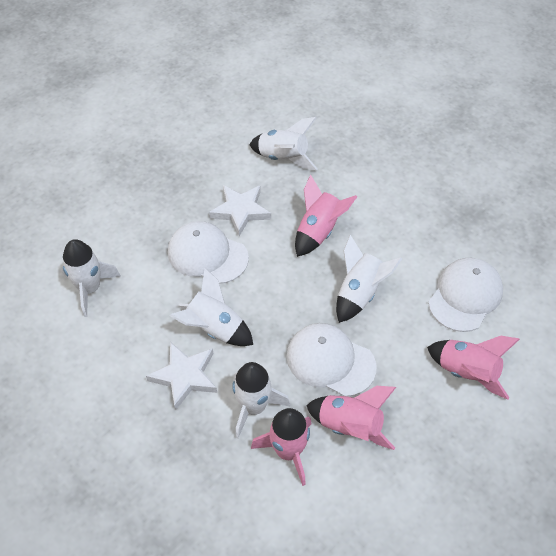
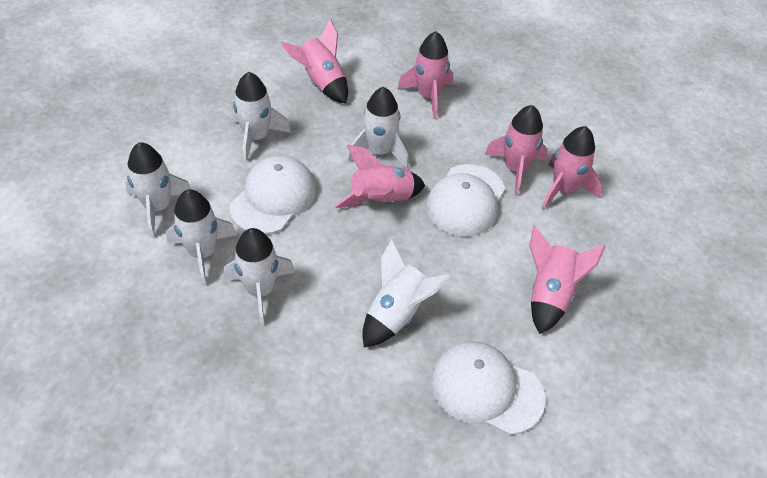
pink rocket: 4 -> 6
white rocket: 5 -> 6
white star: 2 -> 0

